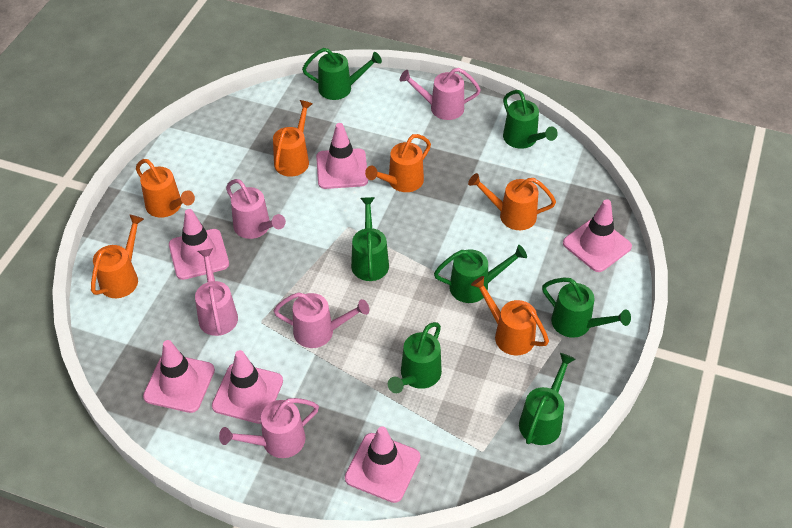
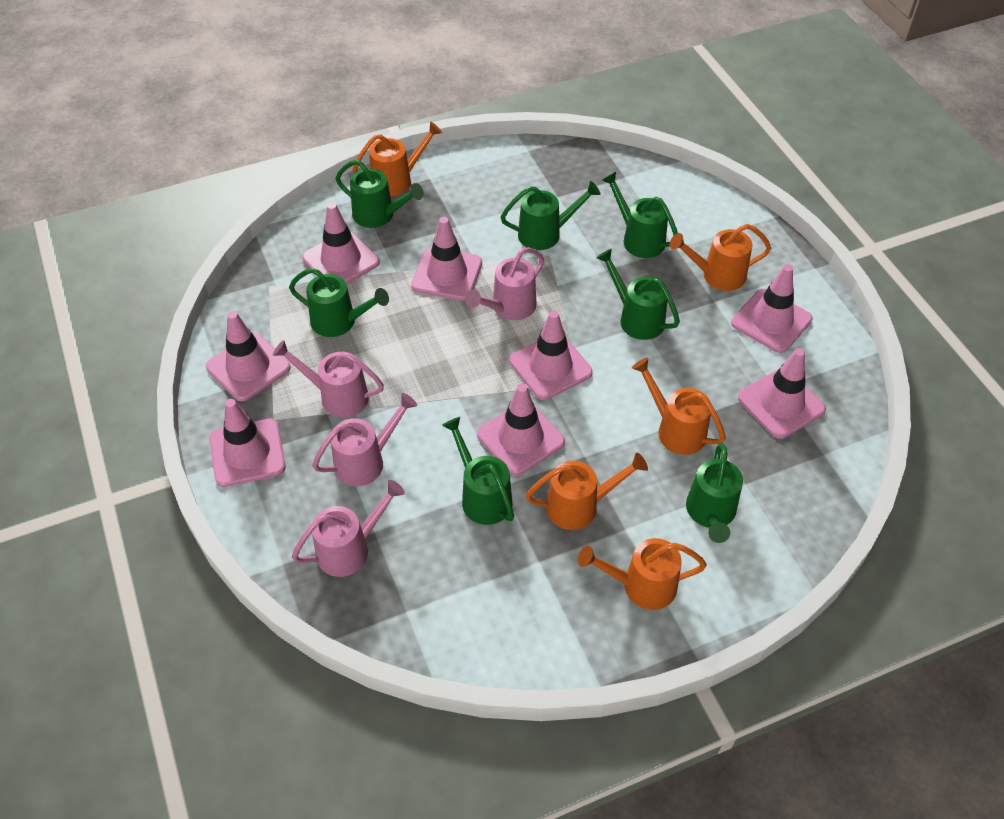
orange watering can: 6 -> 5
pink traffic cone: 6 -> 8
pink watering can: 5 -> 4

